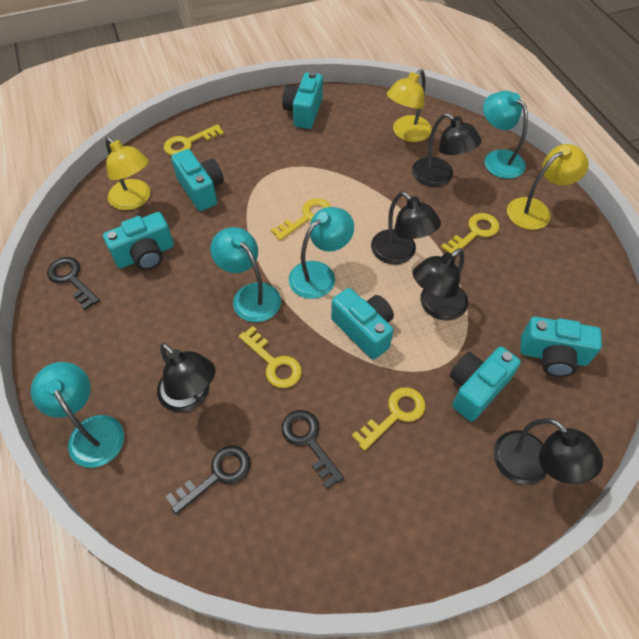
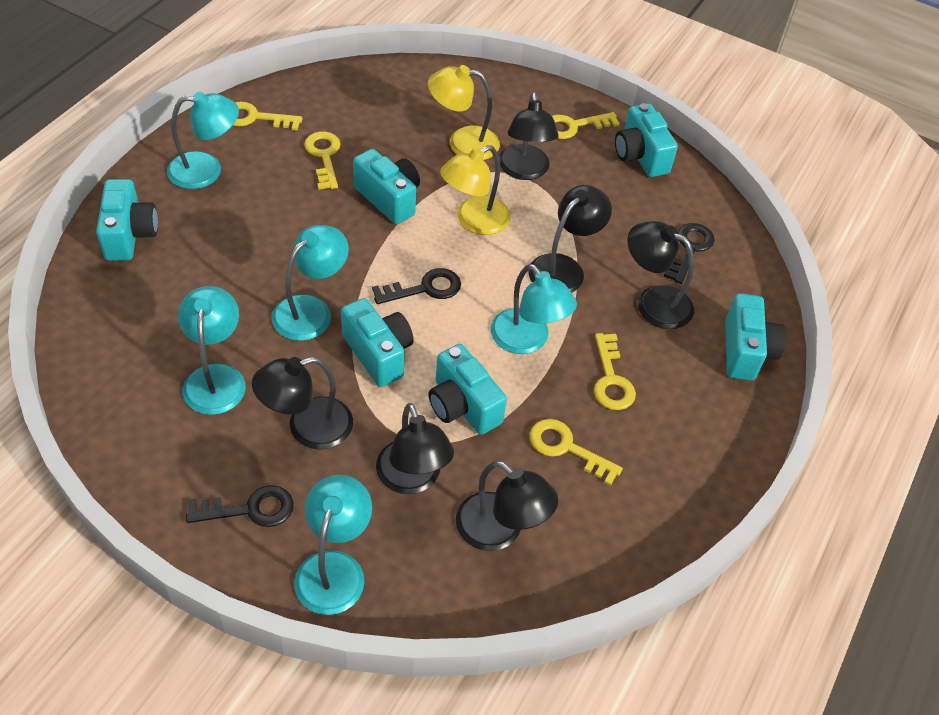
black lamp: 5 -> 6
turquoise lamp: 4 -> 5
yellow lamp: 3 -> 2

